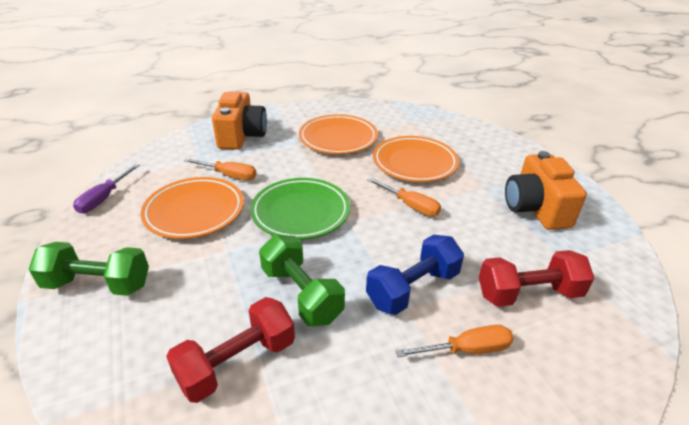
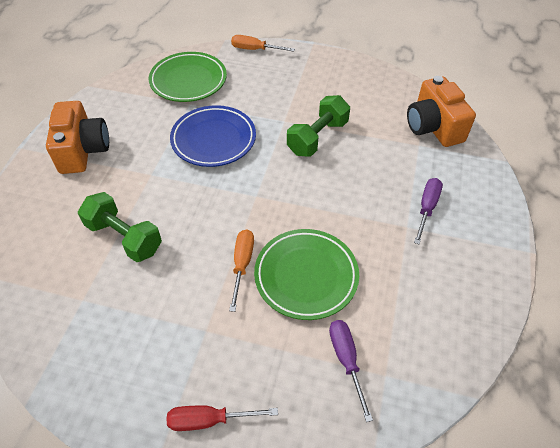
blue dumbbell: 1 -> 0
blue plate: 0 -> 1
green plate: 1 -> 2
orange plate: 3 -> 0
orange screwdriver: 3 -> 2
purple screwdriver: 1 -> 2
red dumbbell: 2 -> 0
red screwdriver: 0 -> 1

